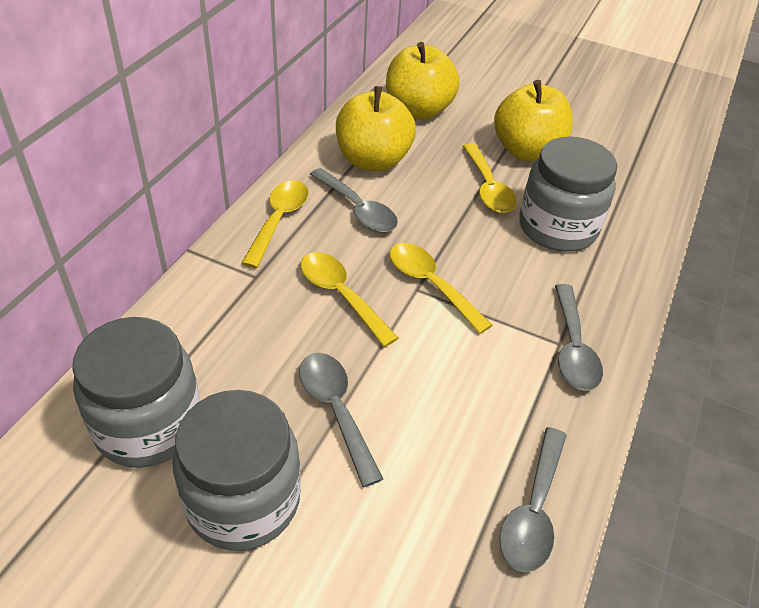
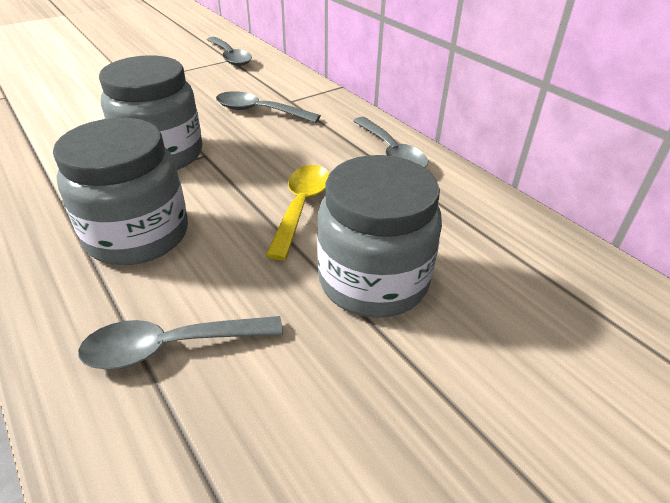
yellow apple: 3 -> 0
yellow spoon: 4 -> 1

